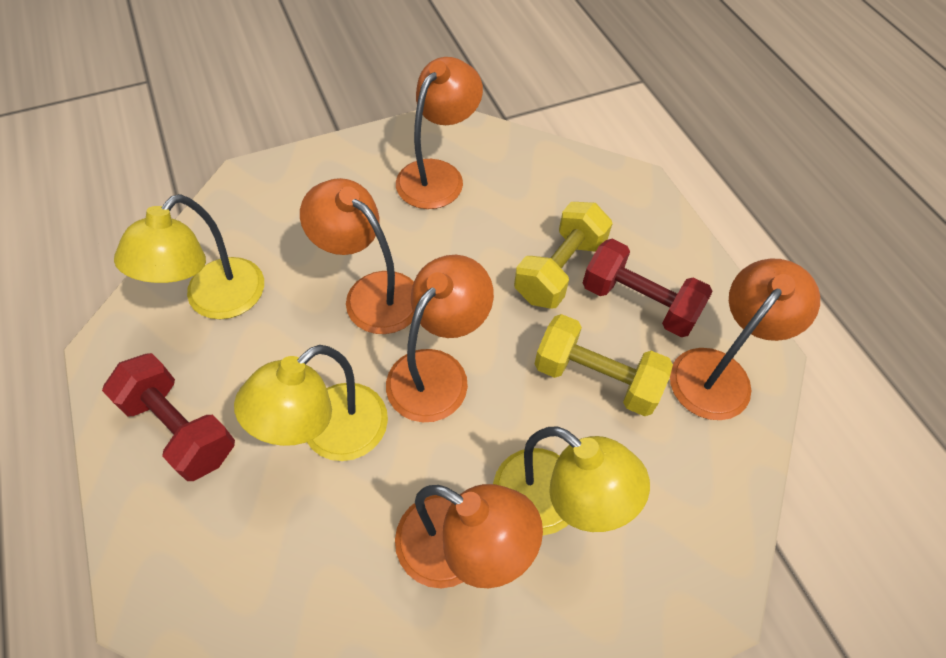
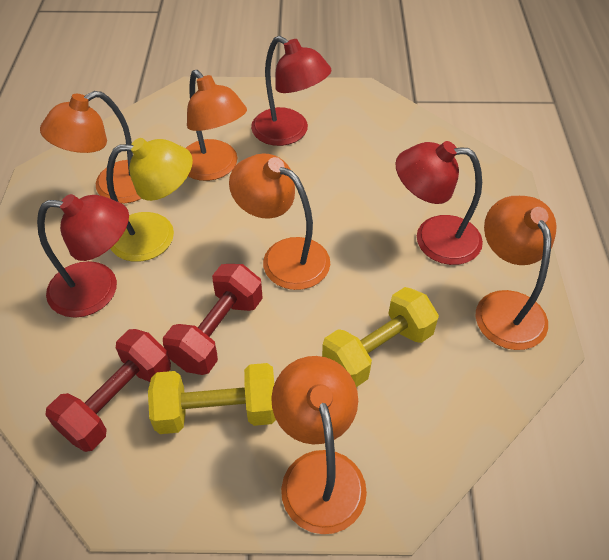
red lamp: 0 -> 3
yellow lamp: 3 -> 1

